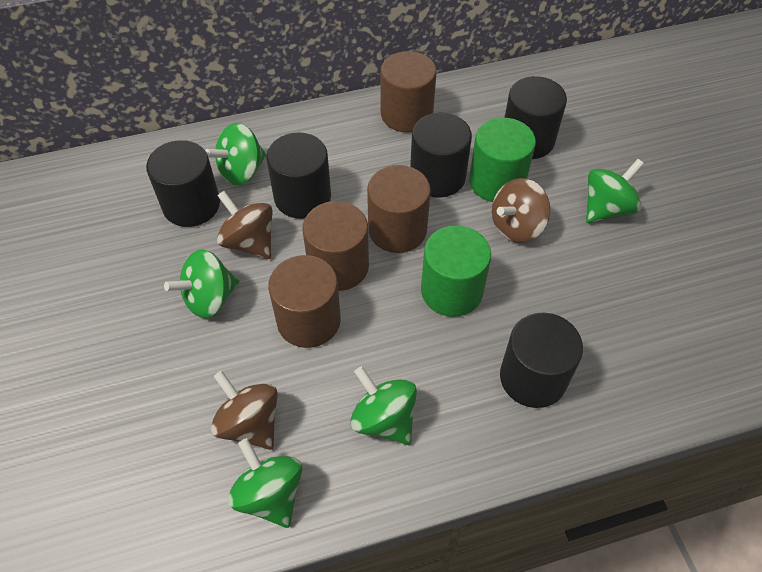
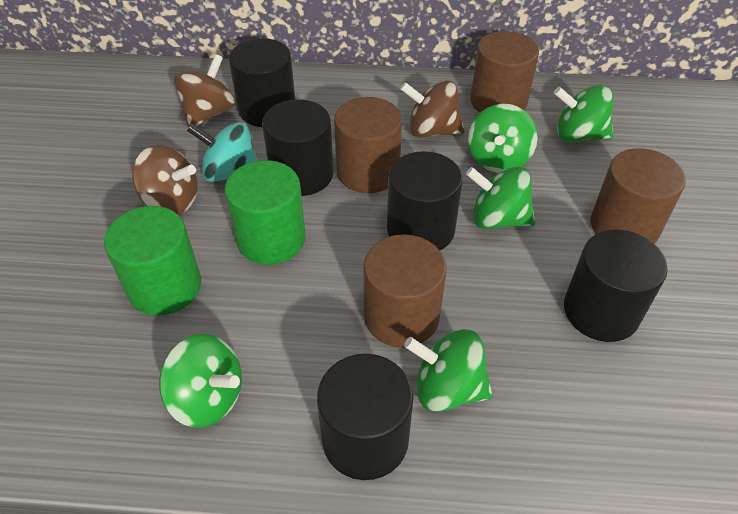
turquoise spinning top: 0 -> 1

